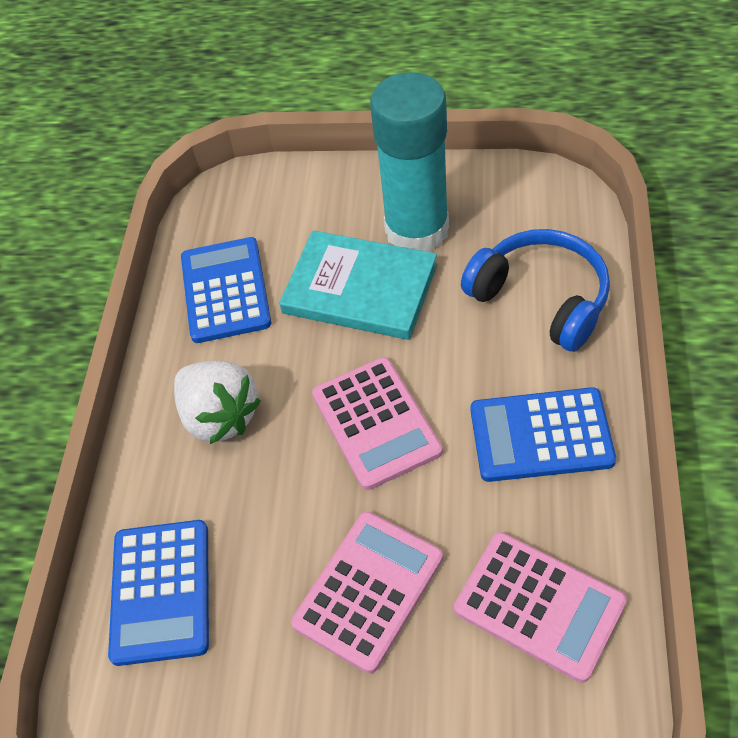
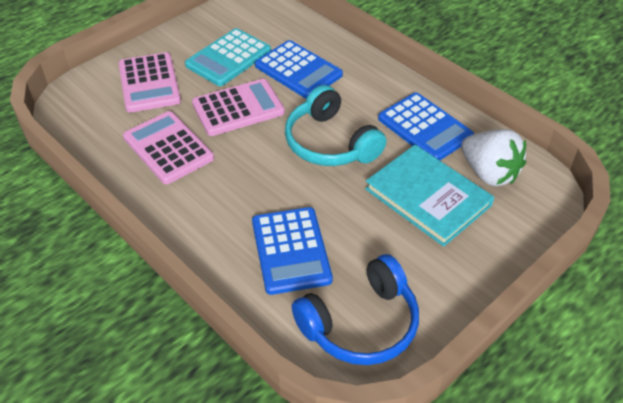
turquoise calculator: 0 -> 1
turquoise glue stick: 1 -> 0
turquoise headphones: 0 -> 1

